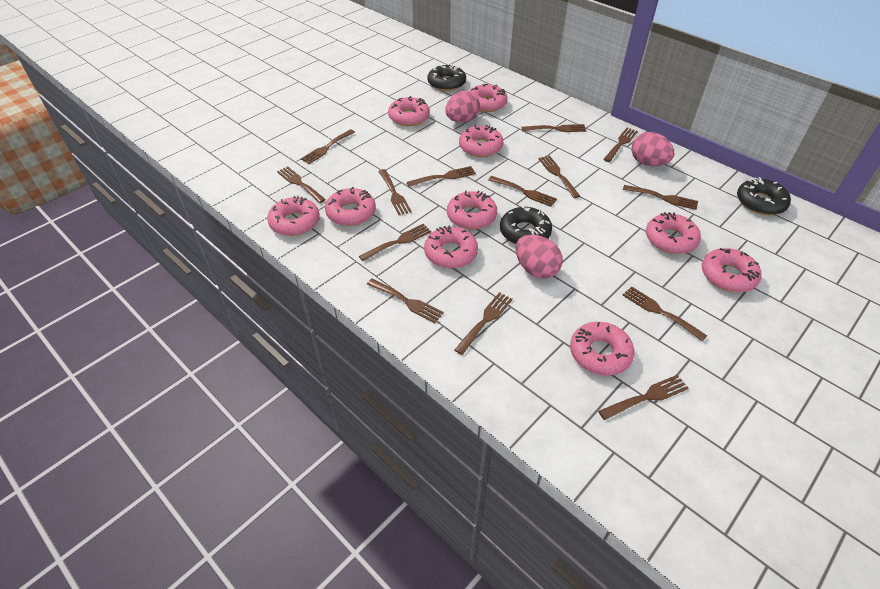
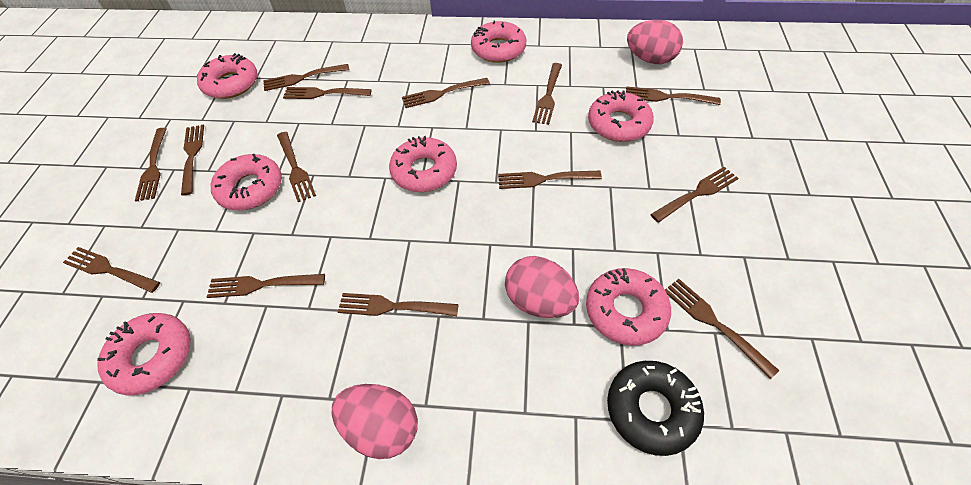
black donut: 3 -> 1
pink donut: 10 -> 7

